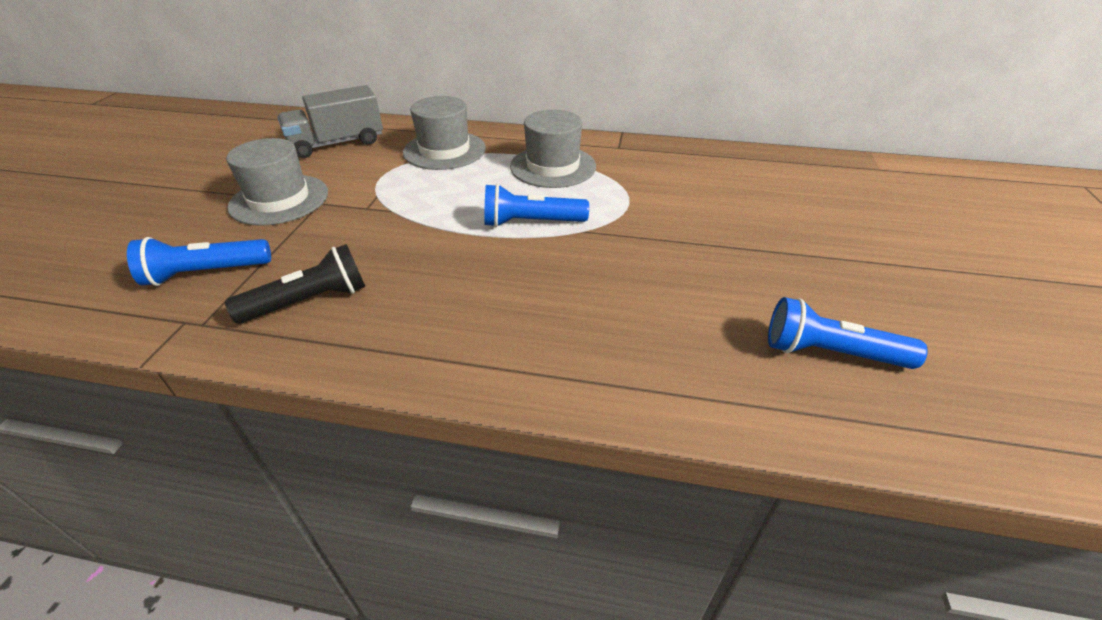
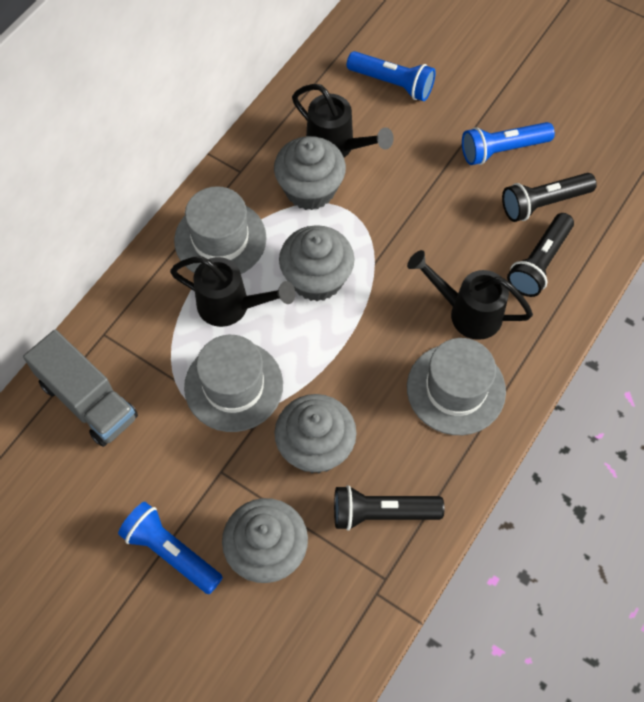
black flashlight: 1 -> 3
black watering can: 0 -> 3
grey cupcake: 0 -> 4

